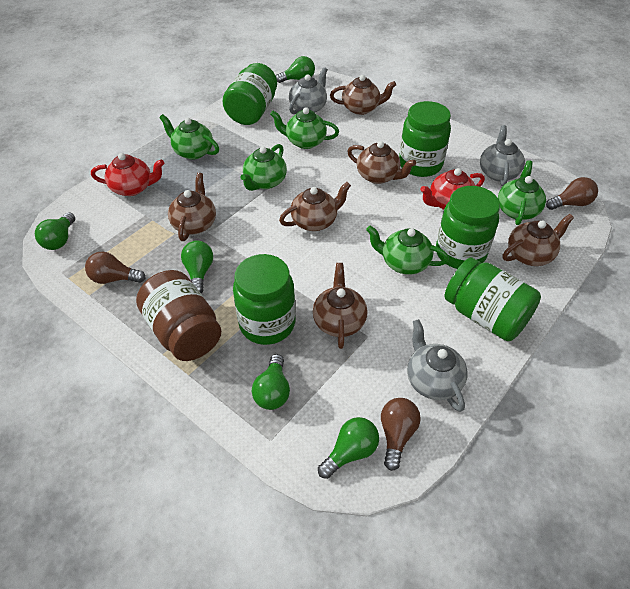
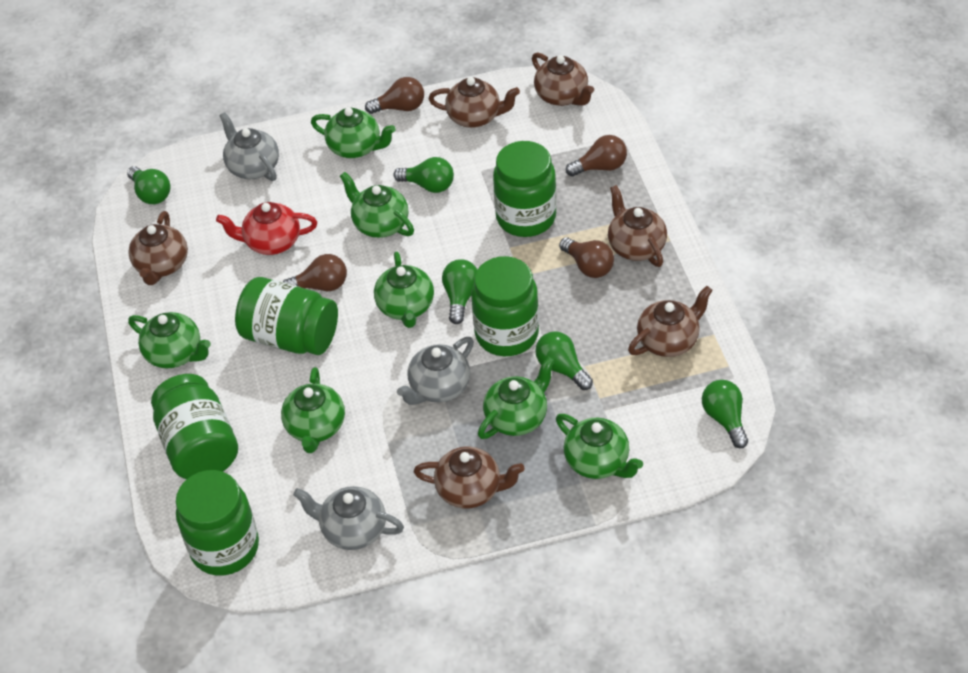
brown jar: 1 -> 0
brown light bulb: 3 -> 4
green teapot: 5 -> 7
red teapot: 2 -> 1

